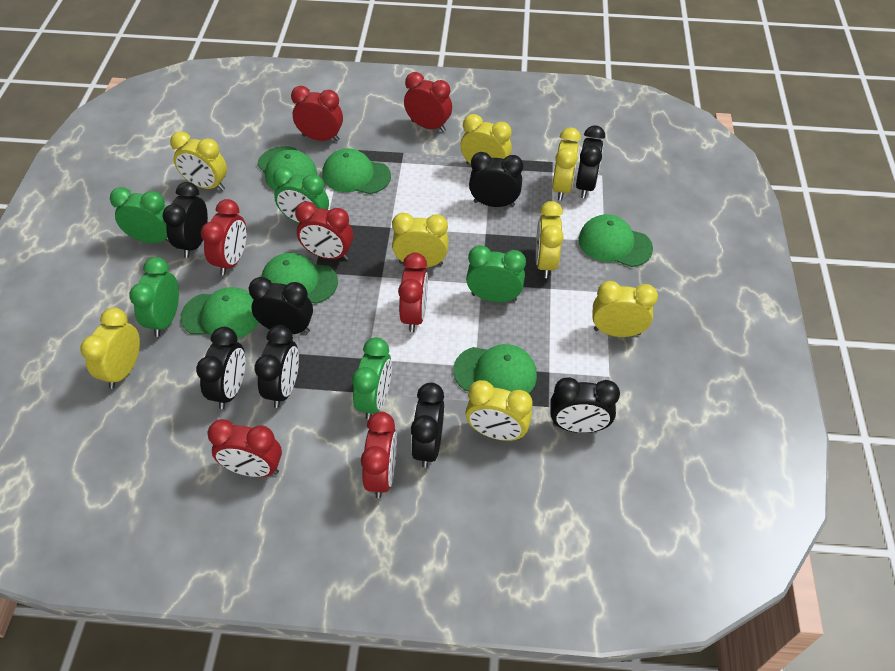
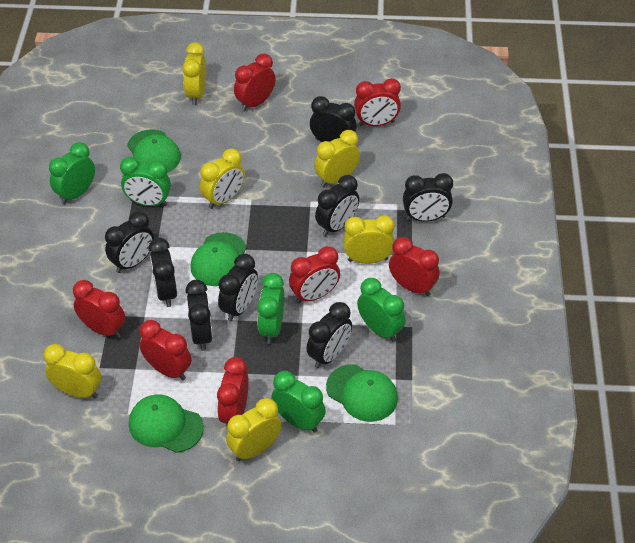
green cap: 6 -> 4
yellow clock: 8 -> 6

